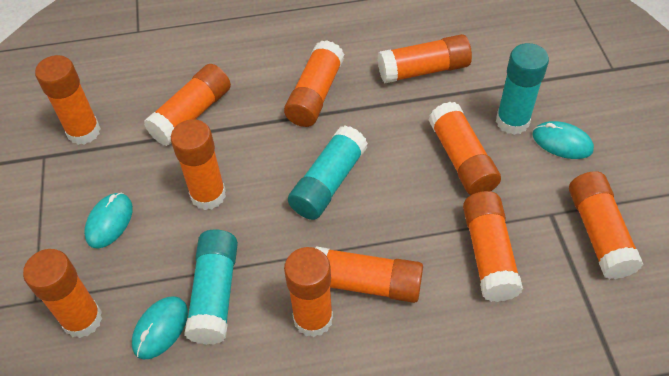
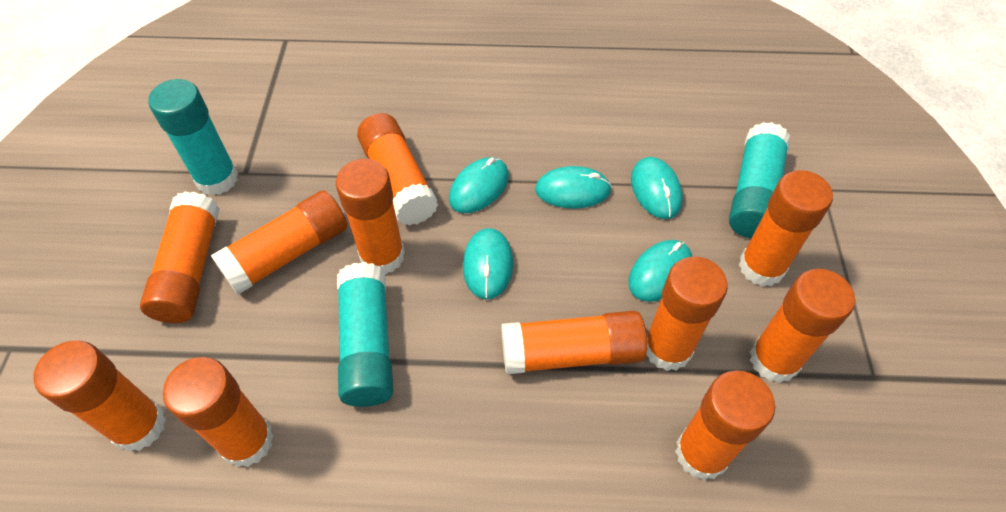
turquoise mouse: 3 -> 5

